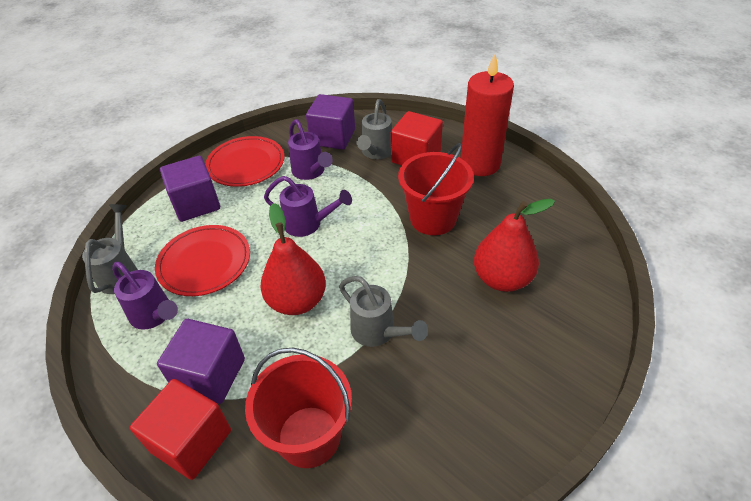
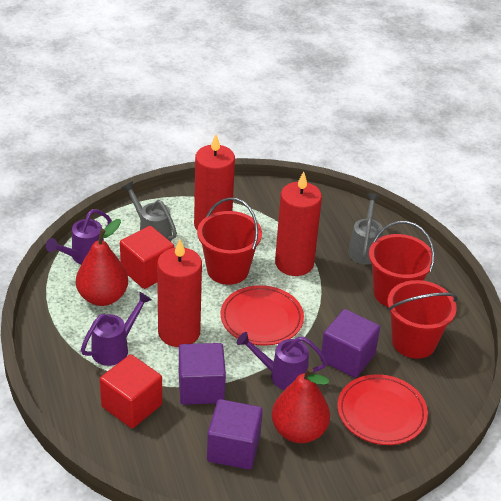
grey watering can: 3 -> 2
red bucket: 2 -> 3
red candle: 1 -> 3

